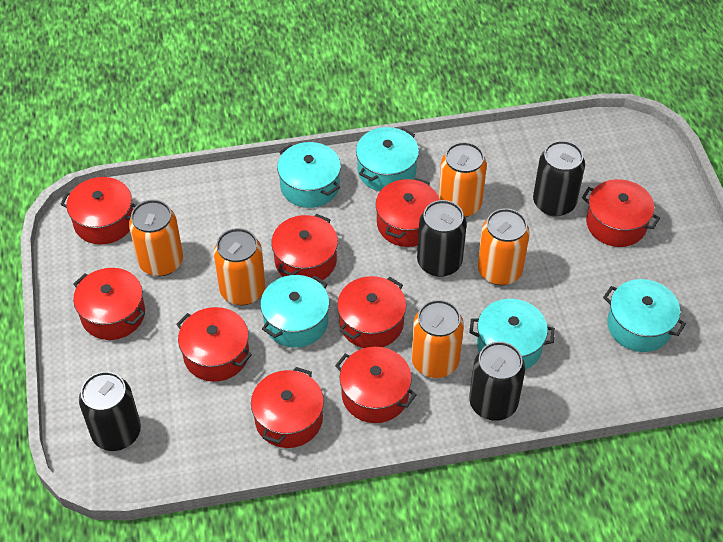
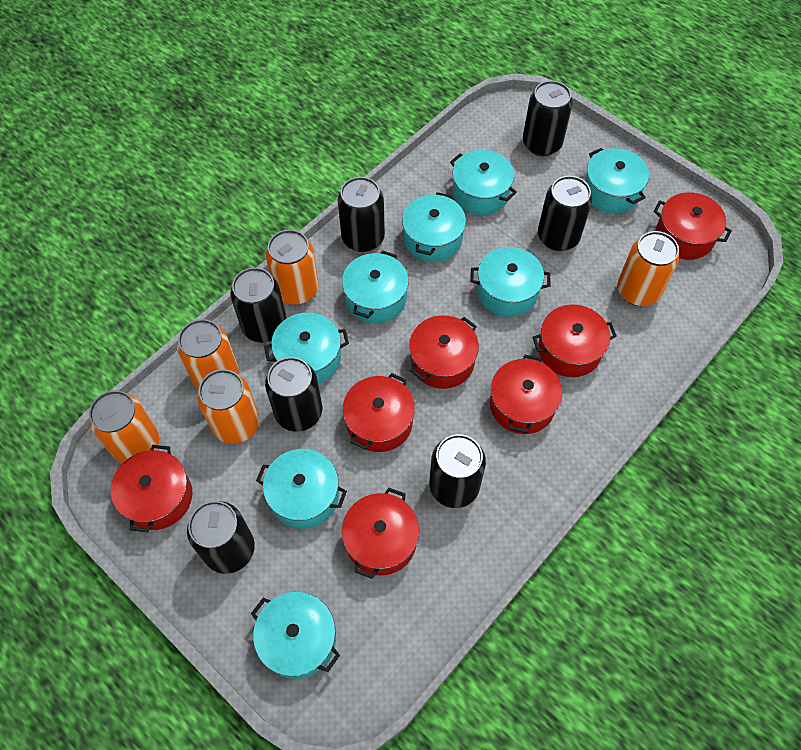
black can: 4 -> 7
red pot: 9 -> 7
turquoise pot: 5 -> 8

